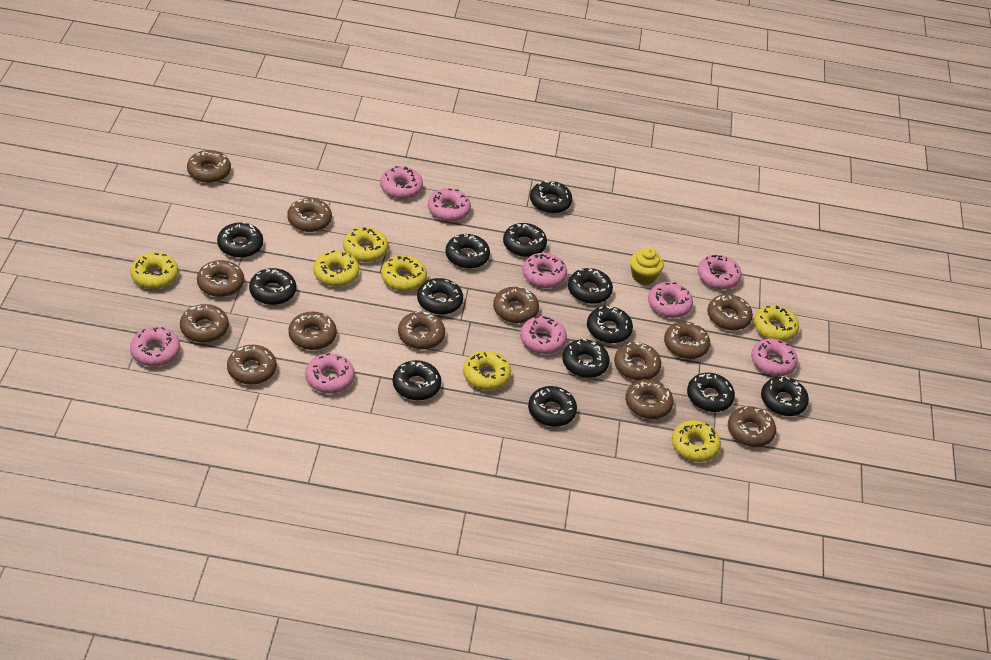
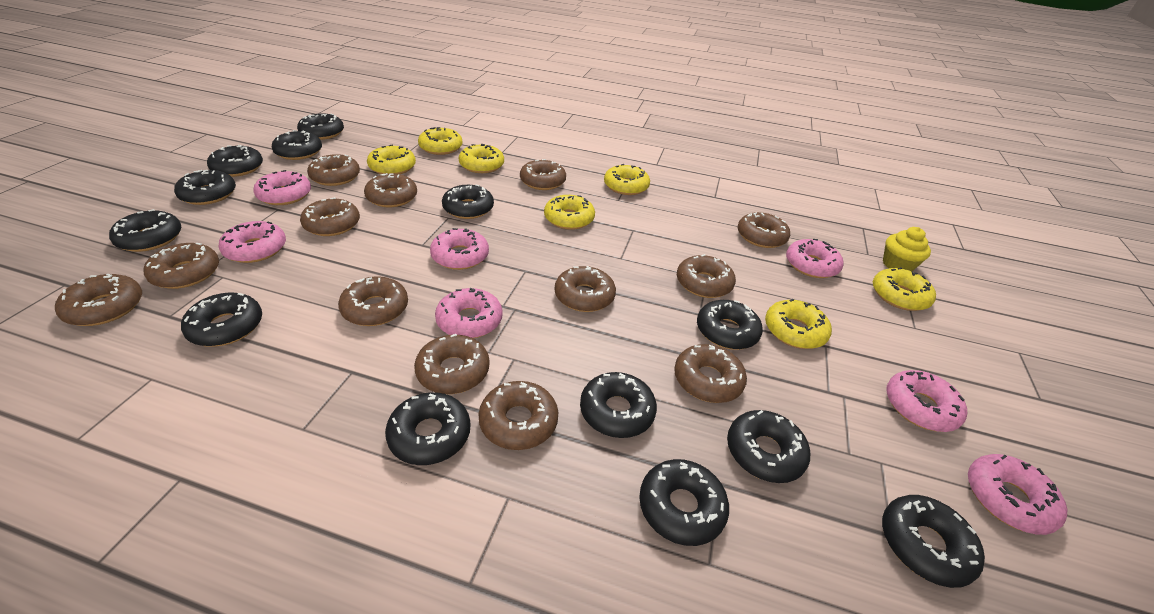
pink donut: 9 -> 7

